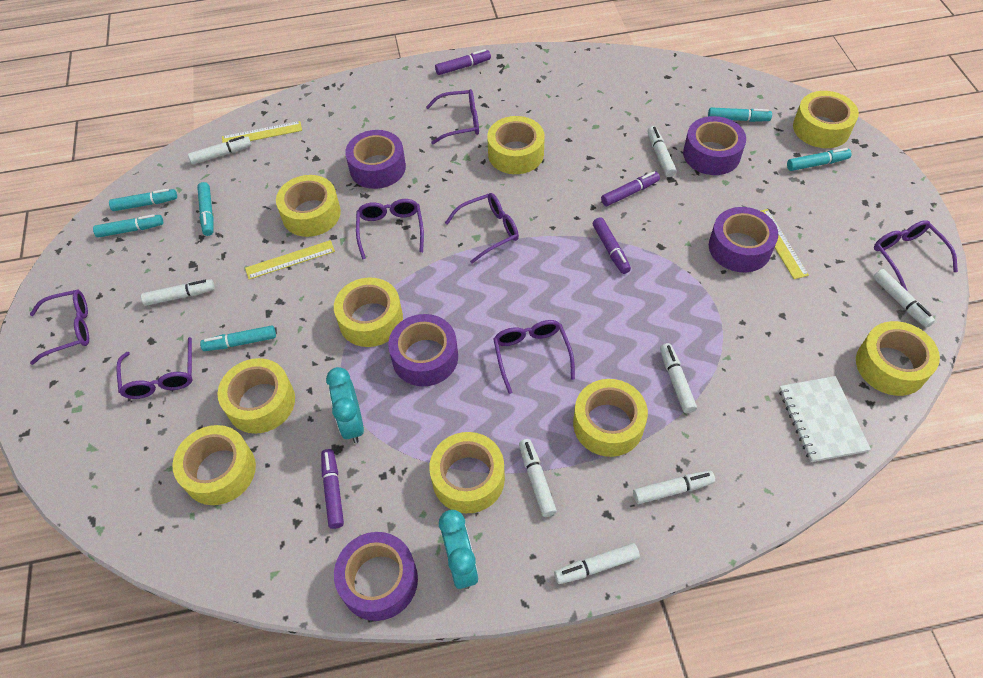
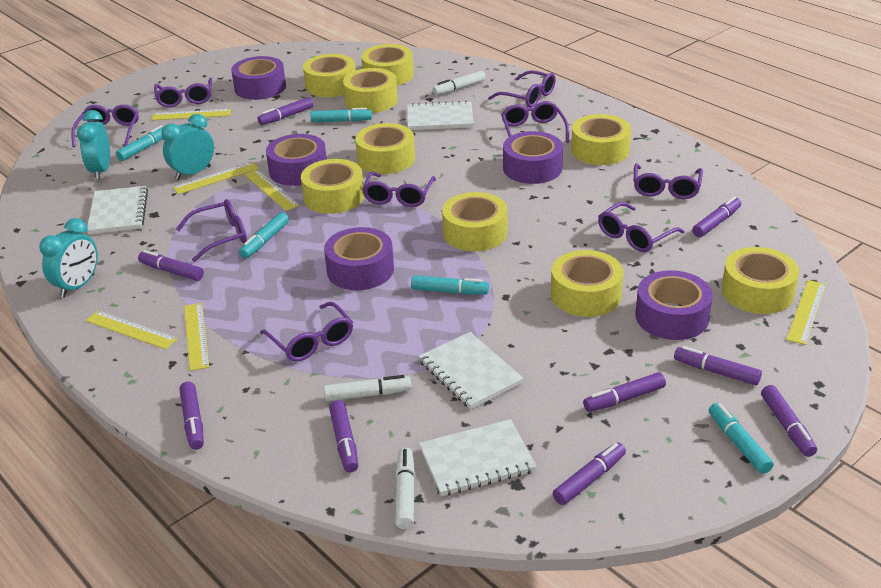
purple glasses: 7 -> 9
purple marker: 4 -> 9
turquoise clock: 2 -> 3
turquoise marker: 6 -> 5
white marker: 8 -> 3
white notebook: 1 -> 4
yellow ruler: 3 -> 6

